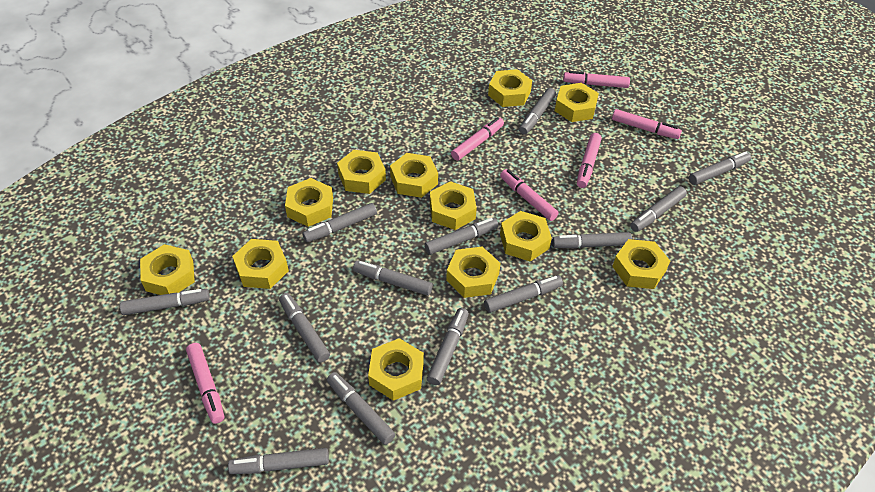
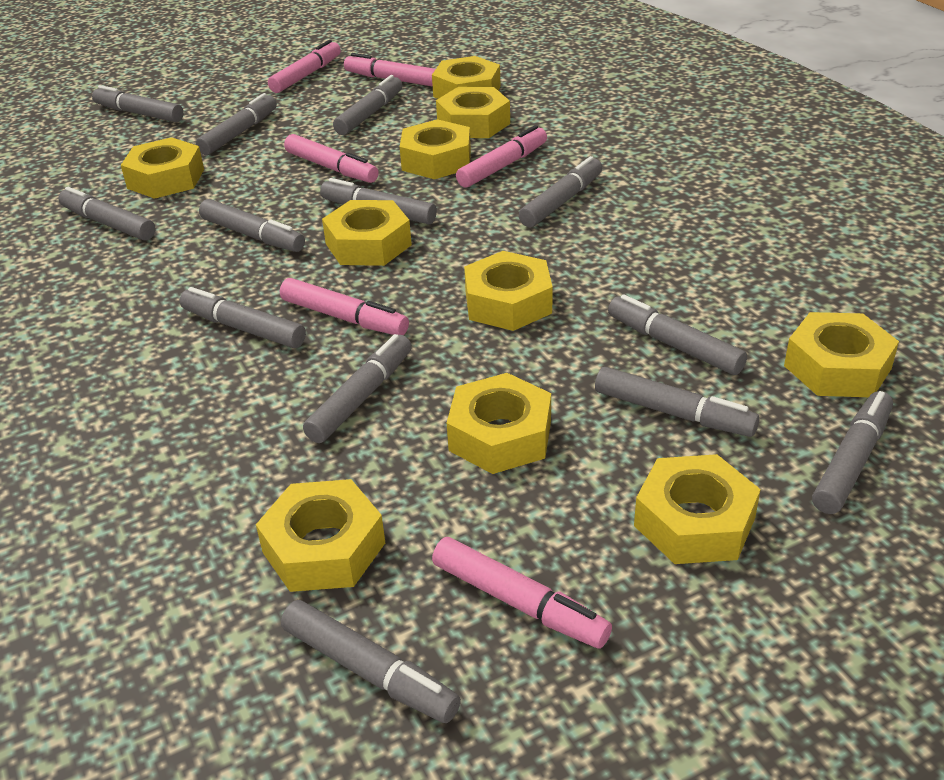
yellow nut: 12 -> 10

